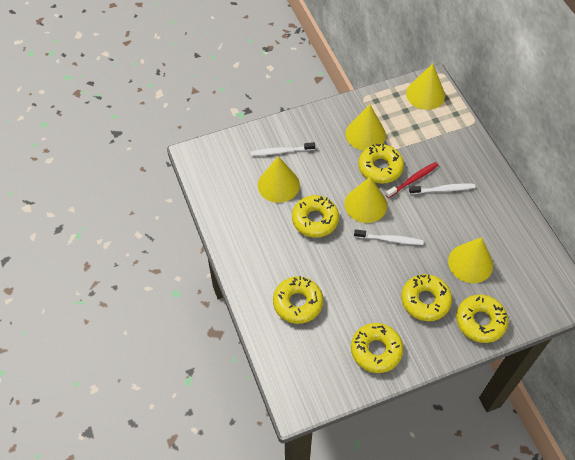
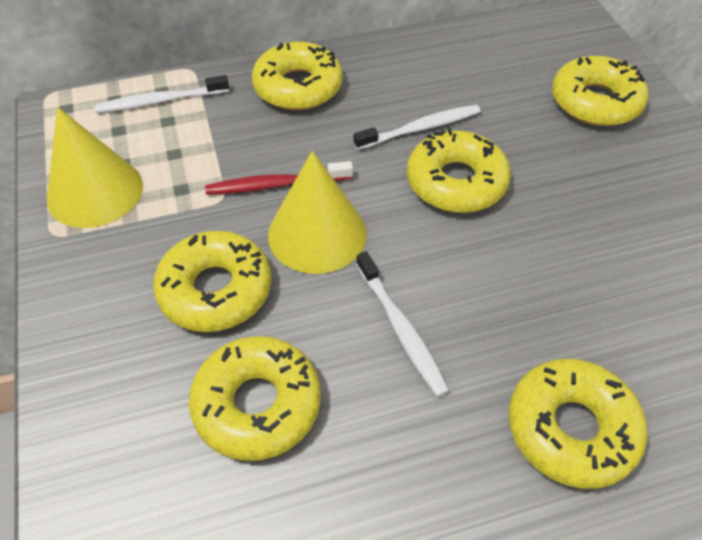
yellow cone: 5 -> 2

